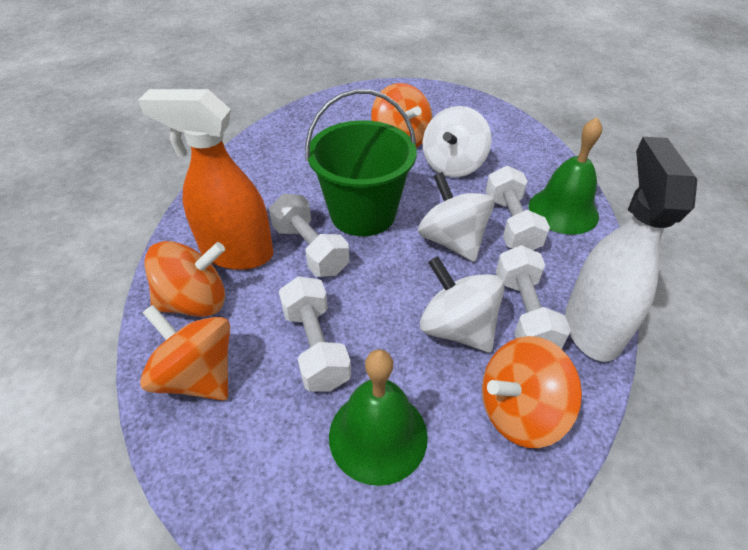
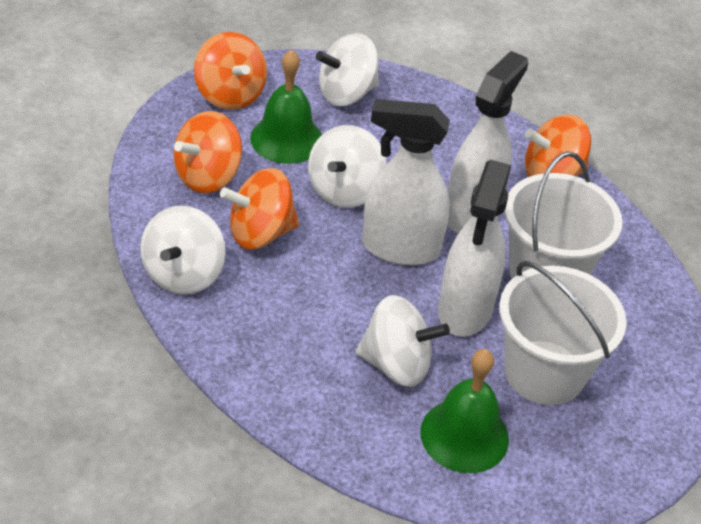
green bucket: 1 -> 0
orange spray bottle: 1 -> 0
white bucket: 0 -> 2
white dumbbell: 4 -> 0
white spinning top: 3 -> 4
white spray bottle: 1 -> 3

